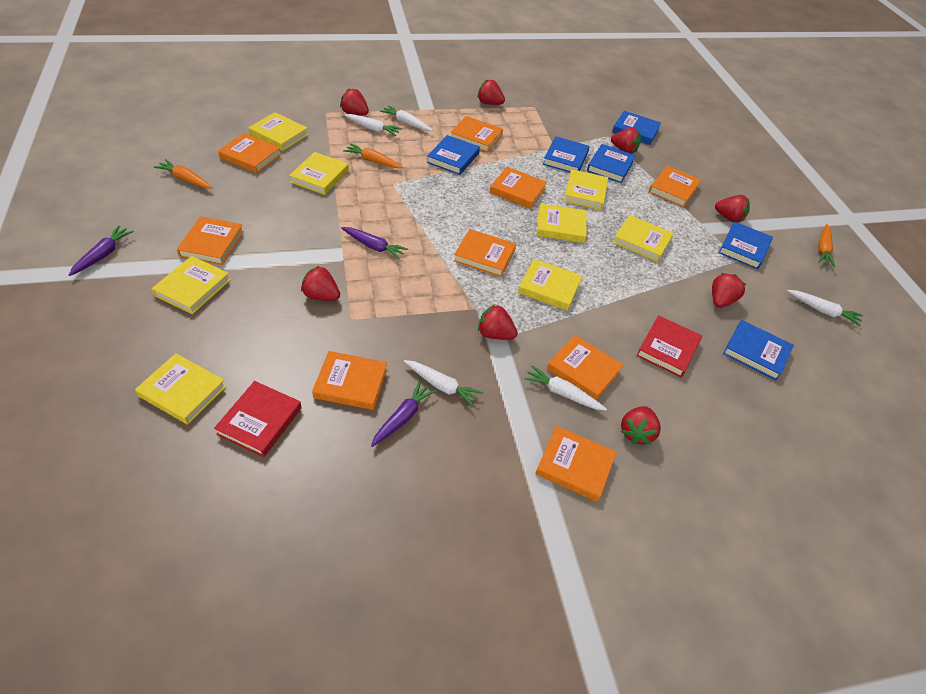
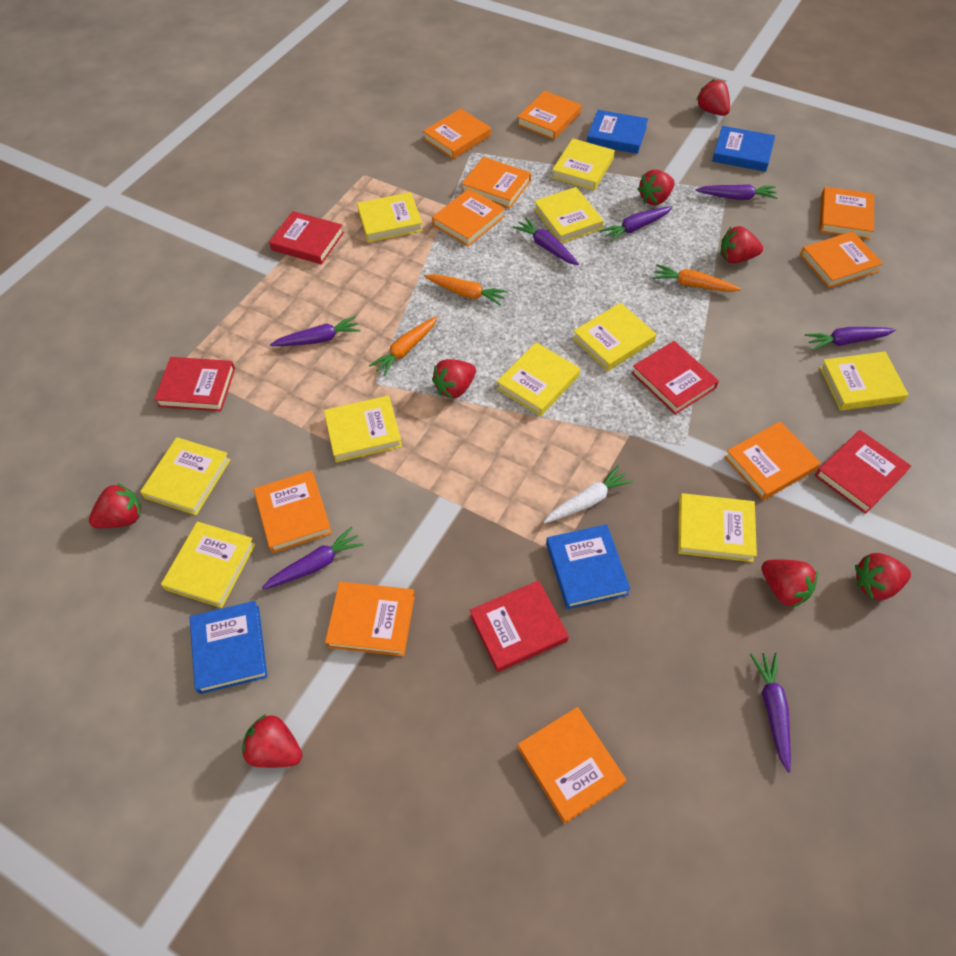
blue book: 6 -> 4
orange book: 9 -> 10
purple carrot: 3 -> 7
red book: 2 -> 5
white carrot: 5 -> 1
yellow book: 8 -> 10

